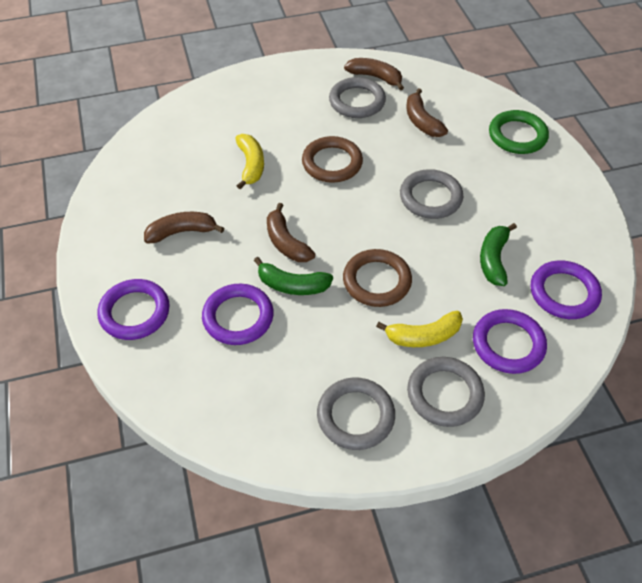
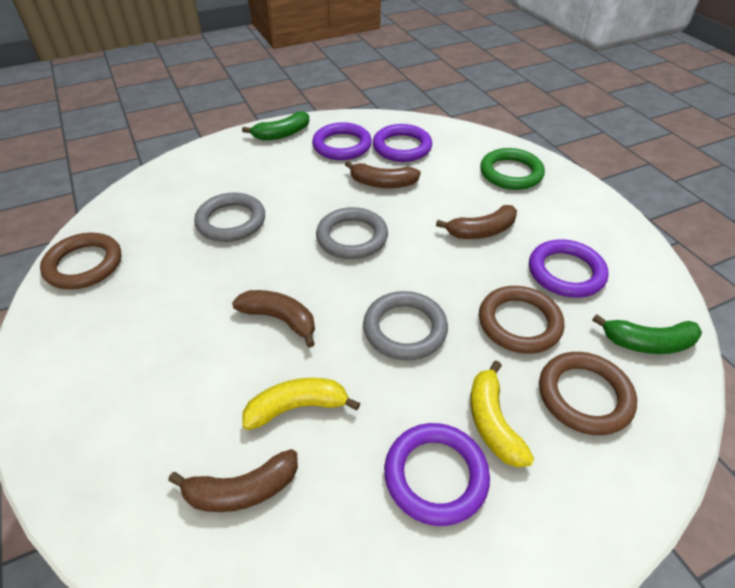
brown ring: 2 -> 3
grey ring: 4 -> 3

